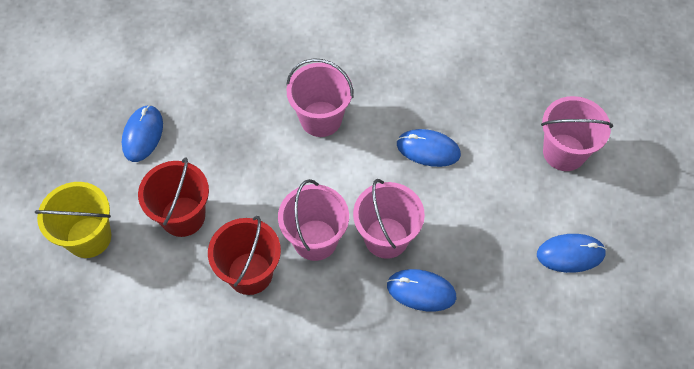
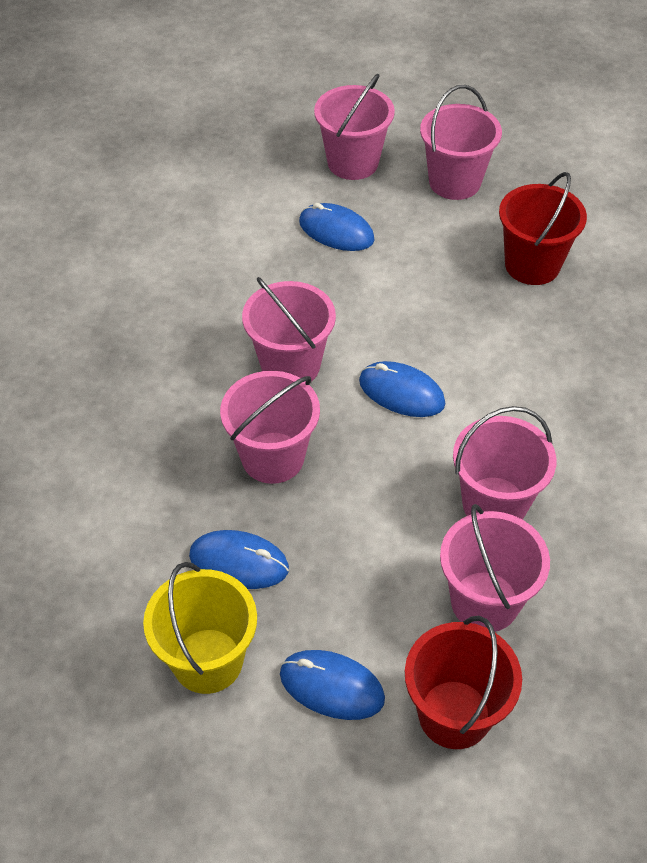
pink bucket: 4 -> 6

